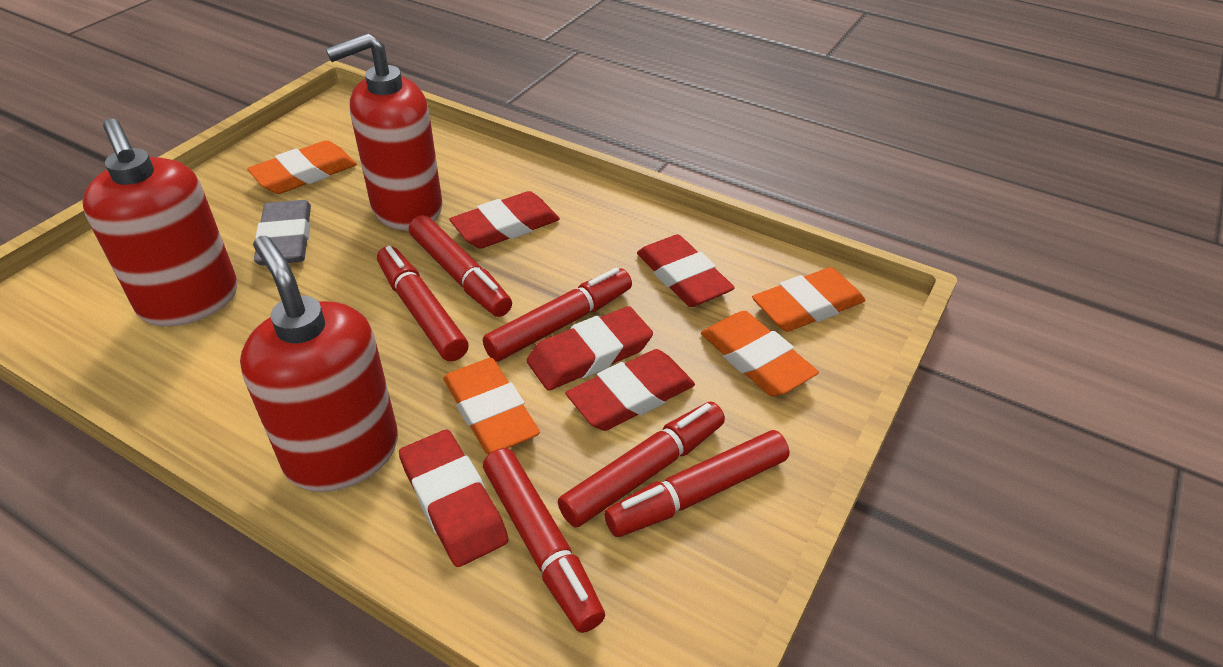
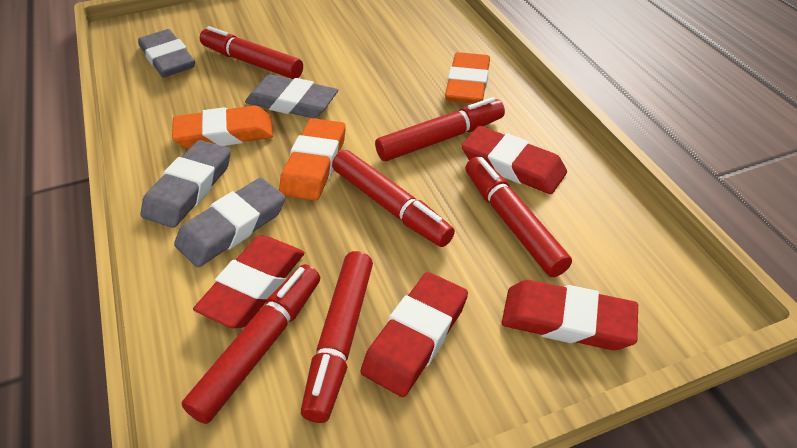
grey eraser: 1 -> 4
orange eraser: 4 -> 3
red eraser: 5 -> 4
red soap dispenser: 3 -> 0

